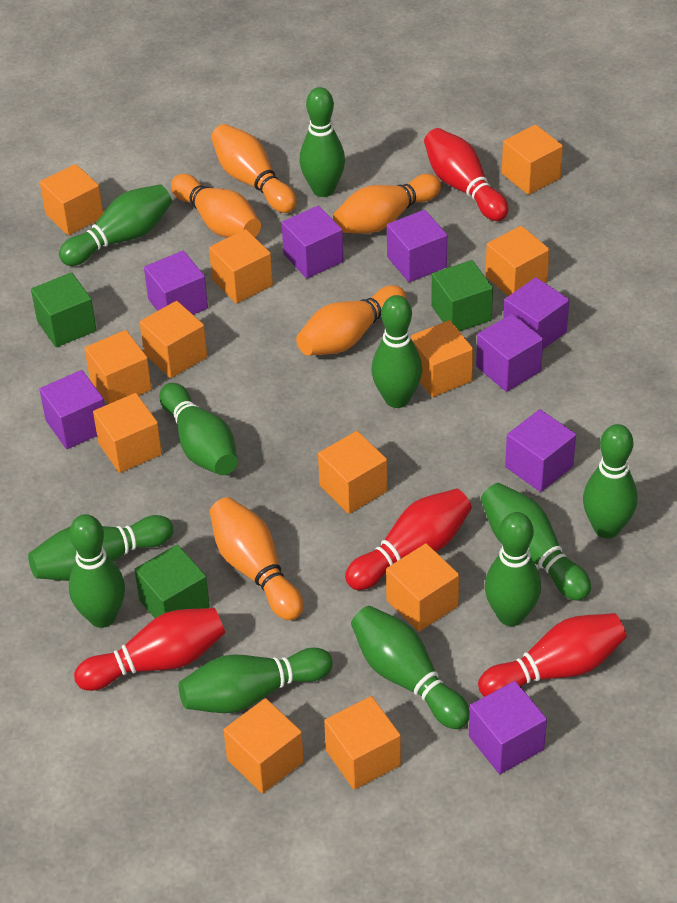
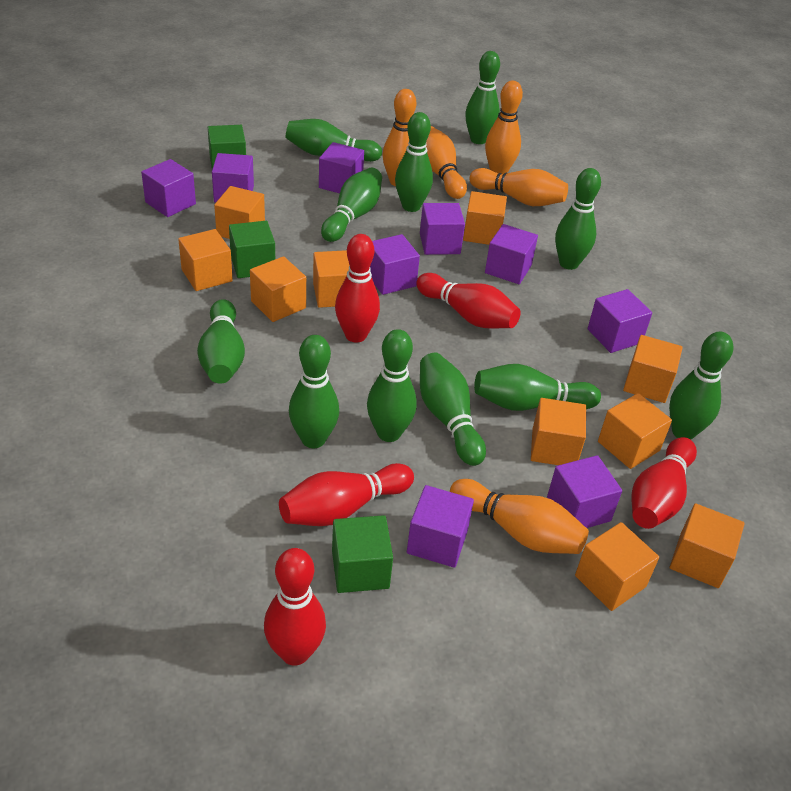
orange cube: 12 -> 10
purple cube: 8 -> 9
red bowling pin: 4 -> 5

